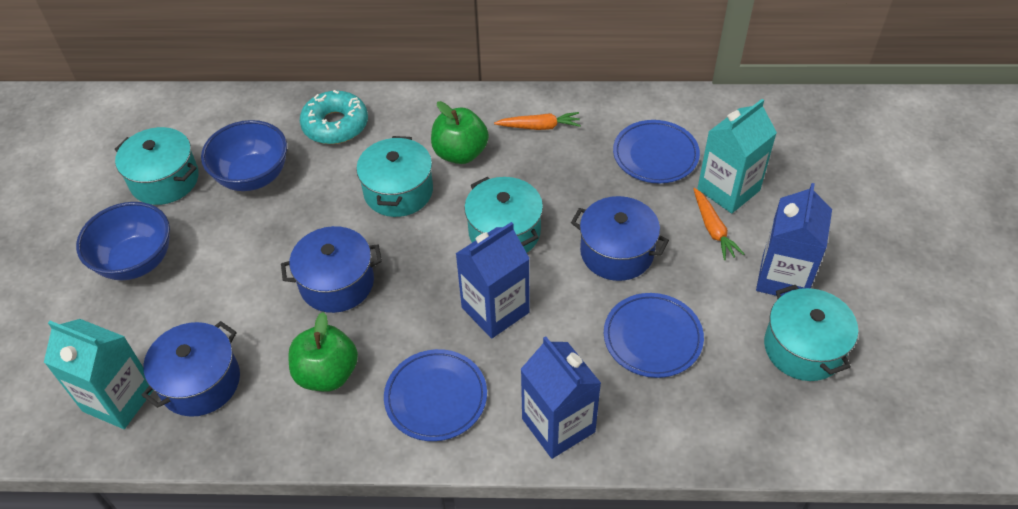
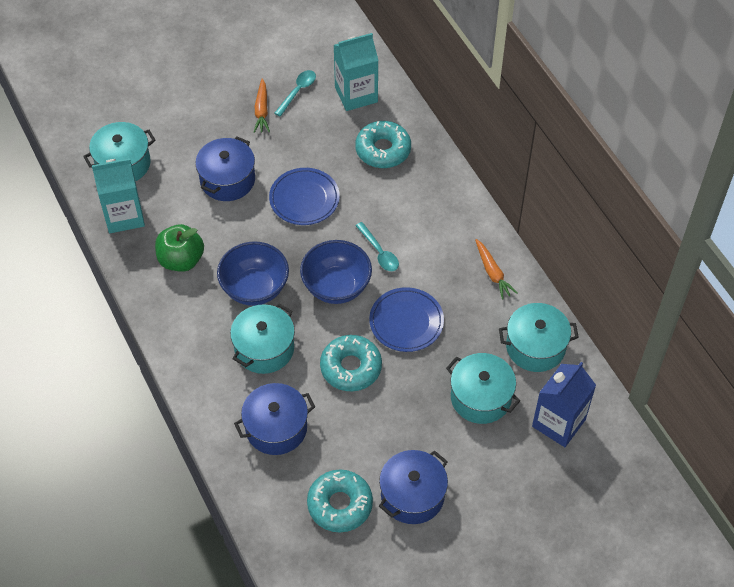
blue carton: 3 -> 1
blue plate: 3 -> 2
green apple: 2 -> 1
turquoise donut: 1 -> 3
turquoise spoon: 0 -> 2

